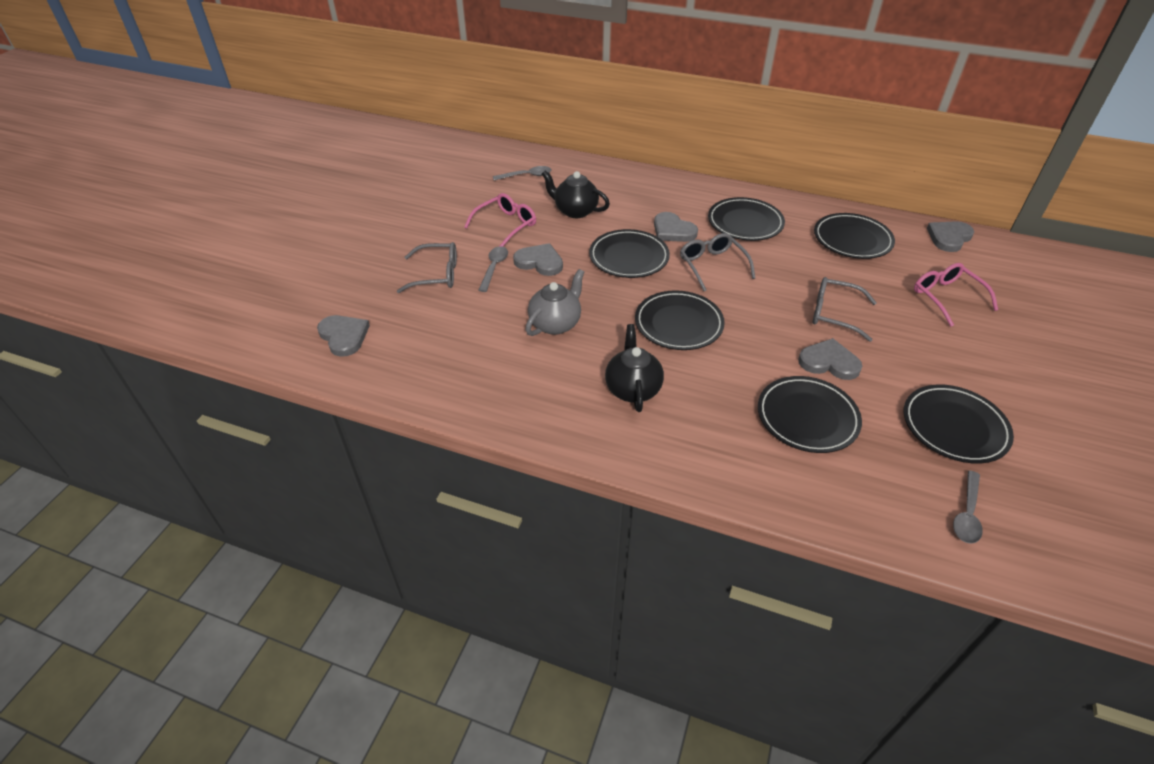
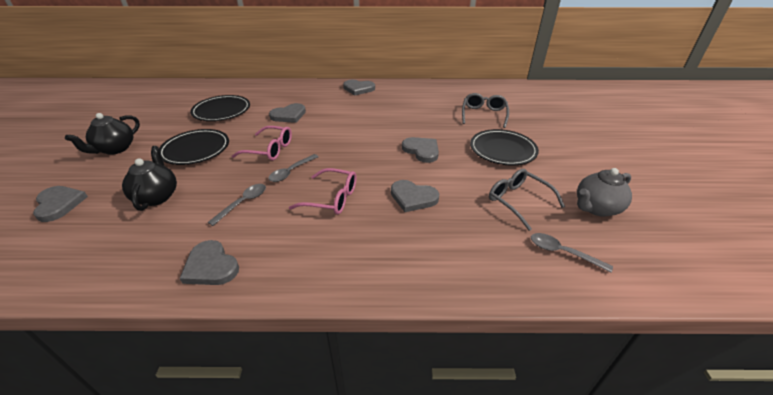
black plate: 6 -> 3
grey glasses: 3 -> 2
grey heart: 5 -> 6

